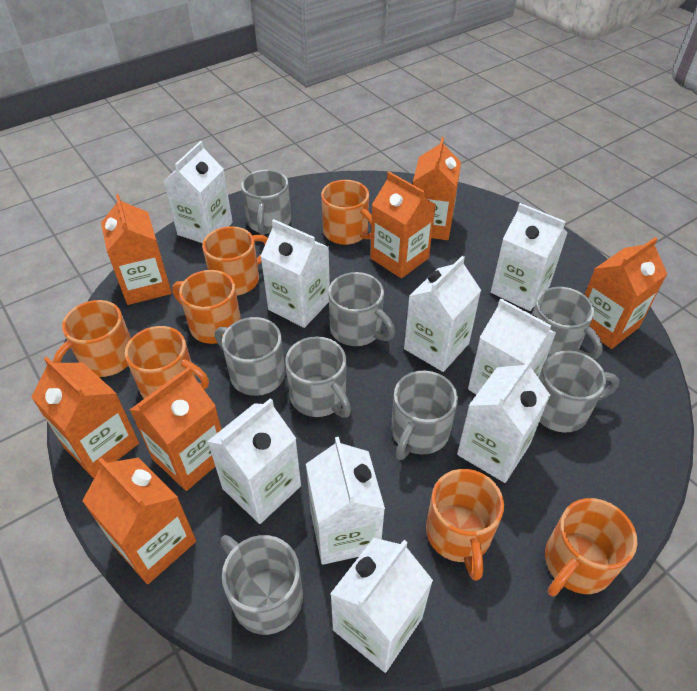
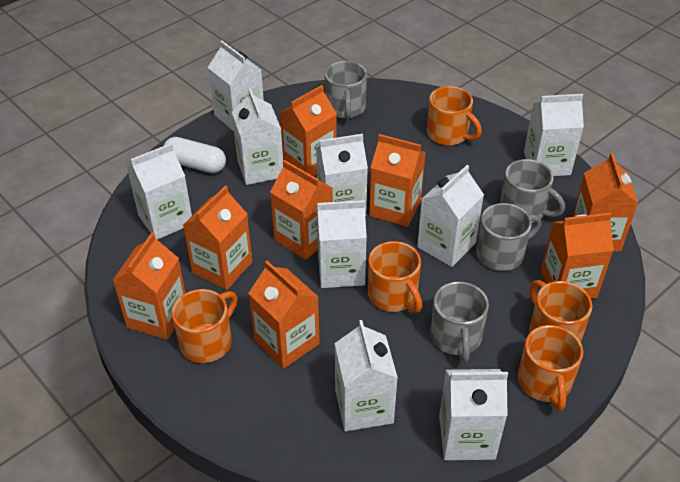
grey mug: 8 -> 4
orange carton: 7 -> 8
orange mug: 7 -> 5
white capsule: 0 -> 1

